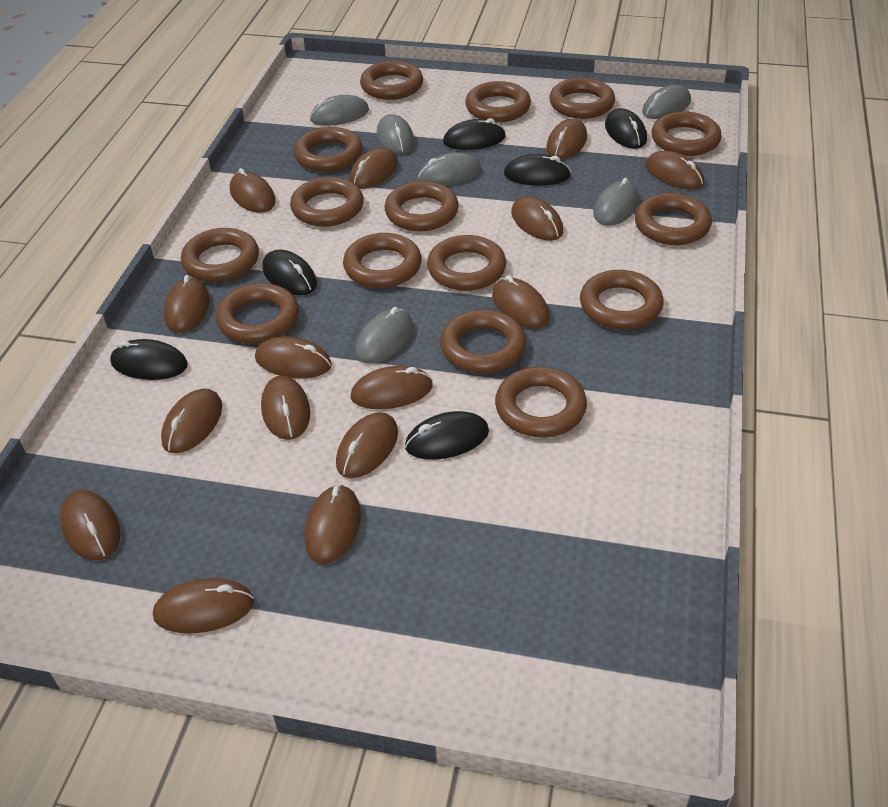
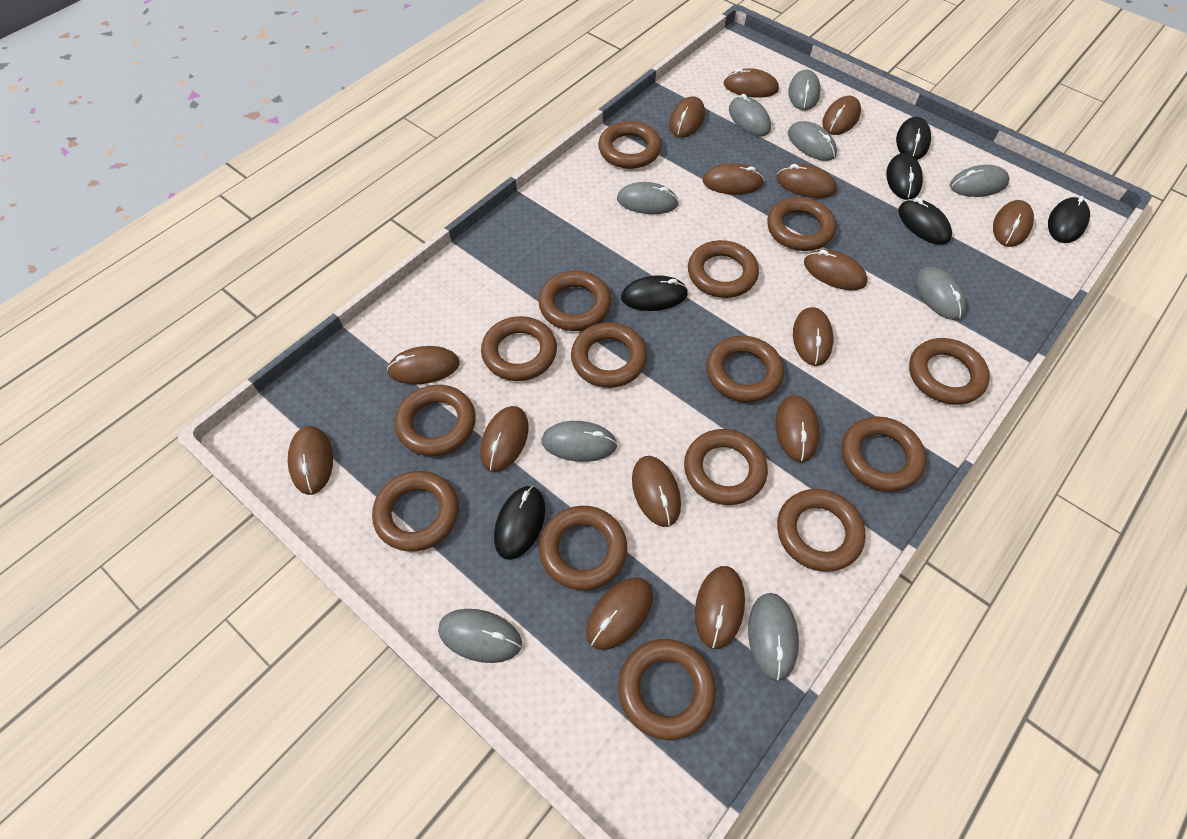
grey mouse: 6 -> 9

